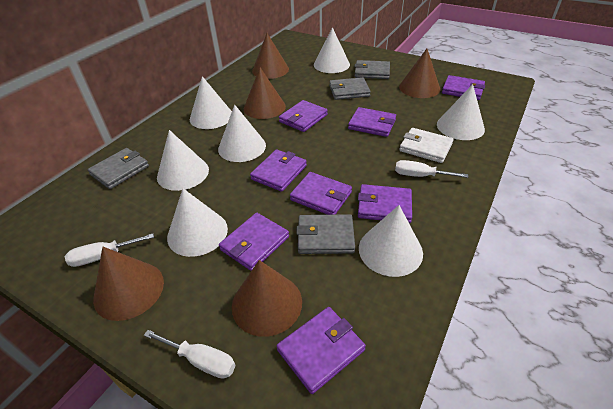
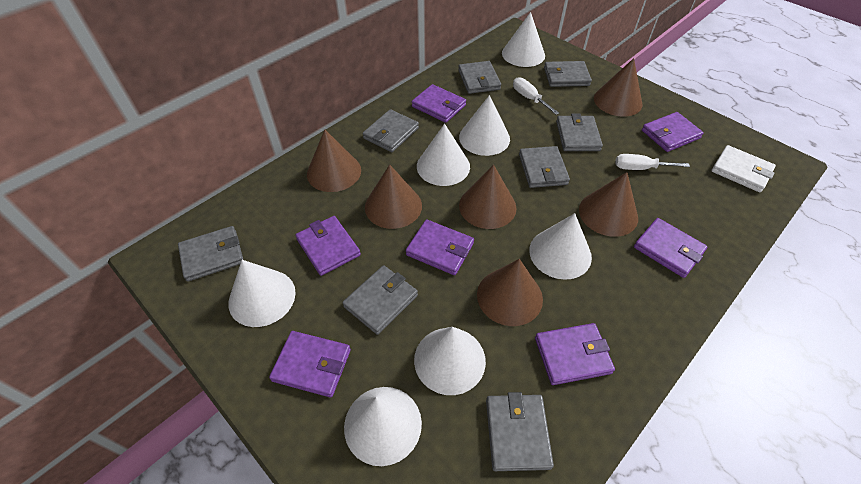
brown cone: 5 -> 6
grey wallet: 4 -> 8
purple wallet: 8 -> 7
white screwdriver: 3 -> 2

